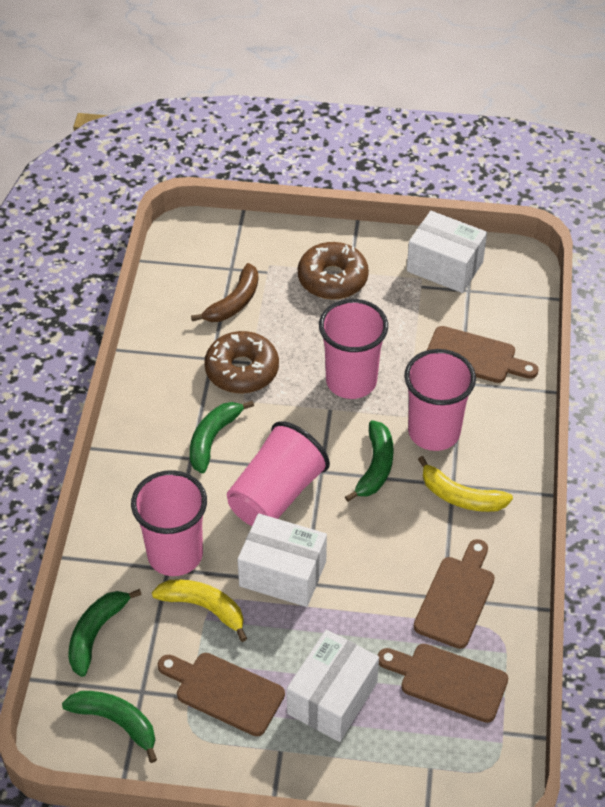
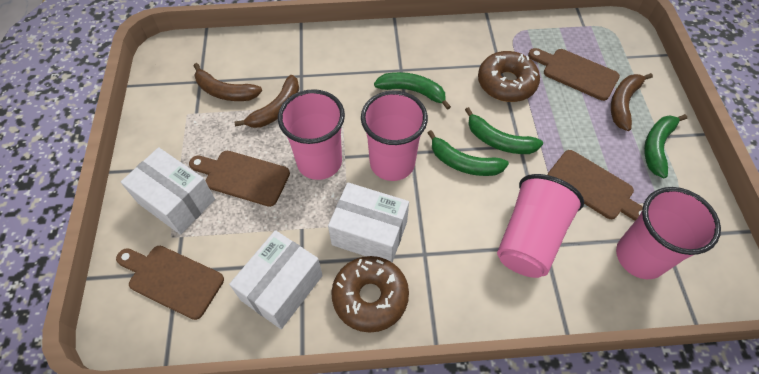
brown banana: 1 -> 3
yellow banana: 2 -> 0

